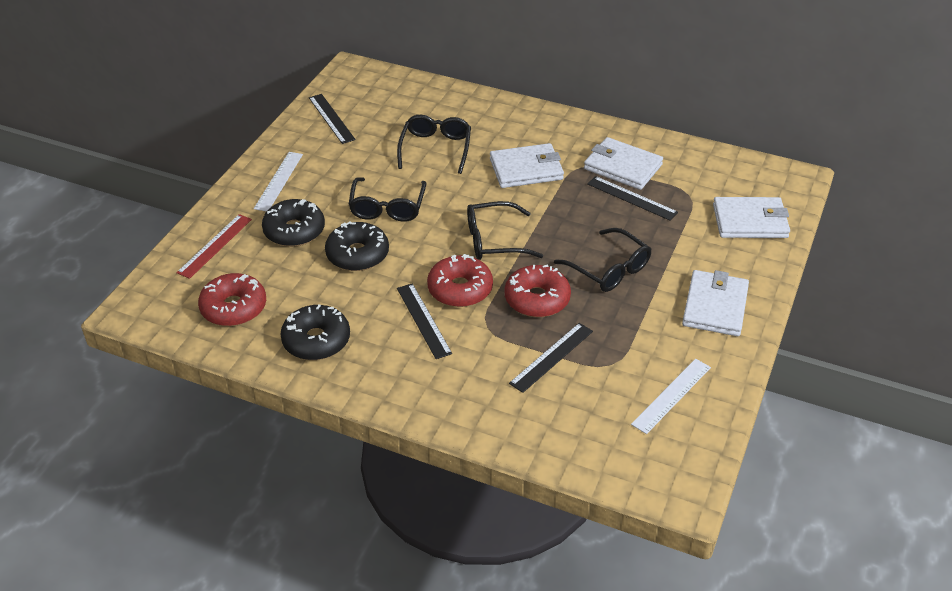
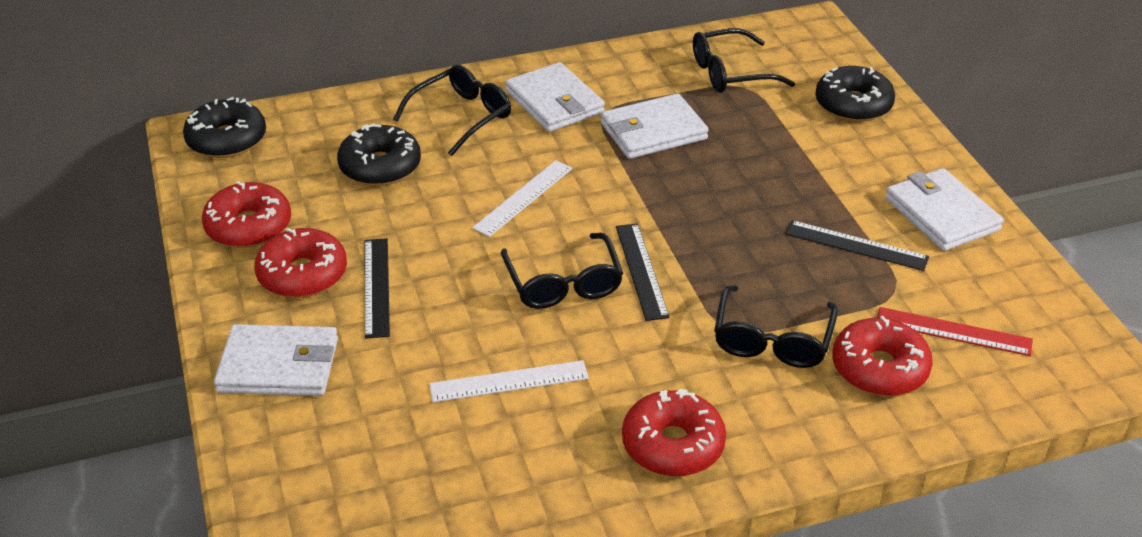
black ruler: 4 -> 3
red donut: 3 -> 4

